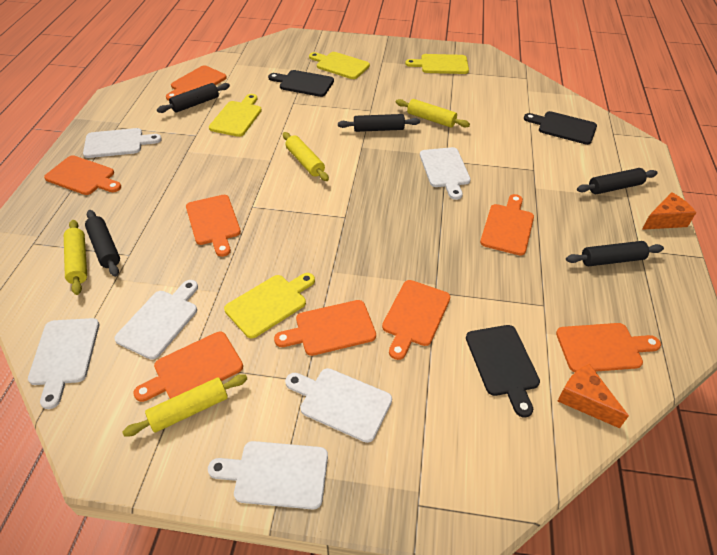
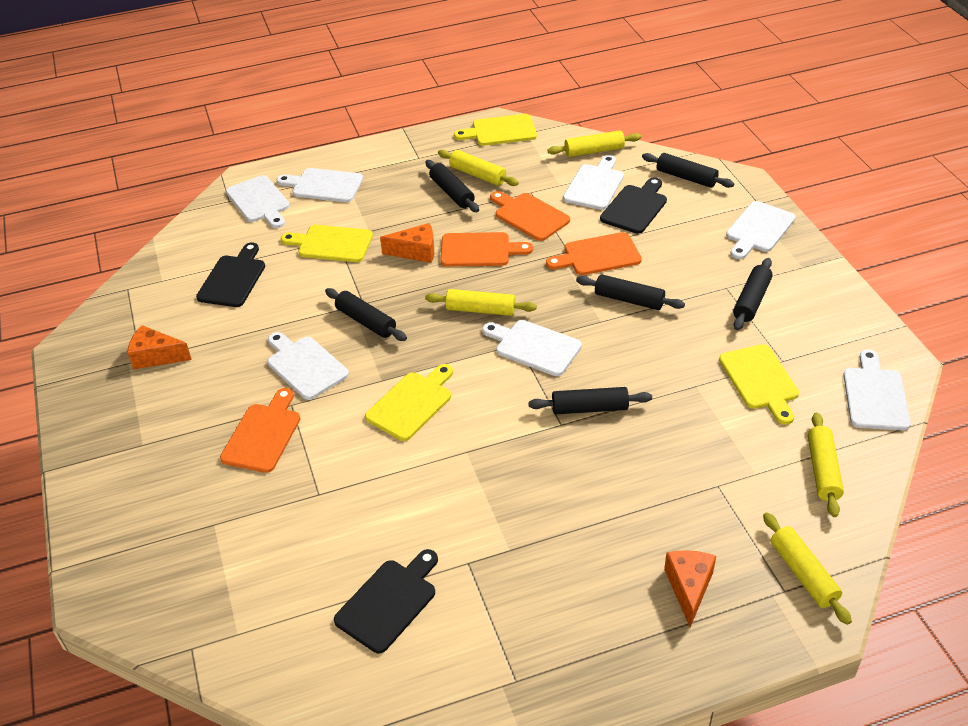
black rolling pin: 5 -> 6
orange cheese: 2 -> 3
orange cutting board: 8 -> 4
white cutting board: 6 -> 7
yellow rolling pin: 4 -> 5

